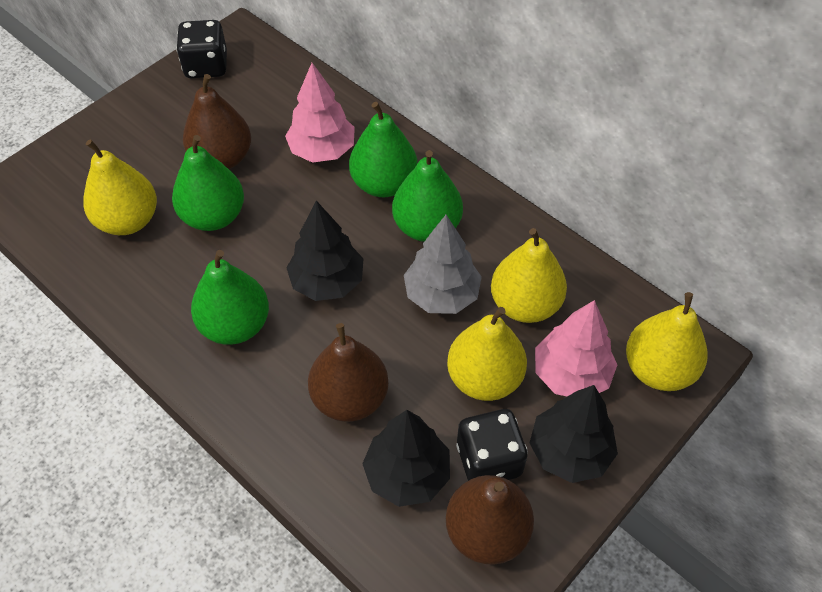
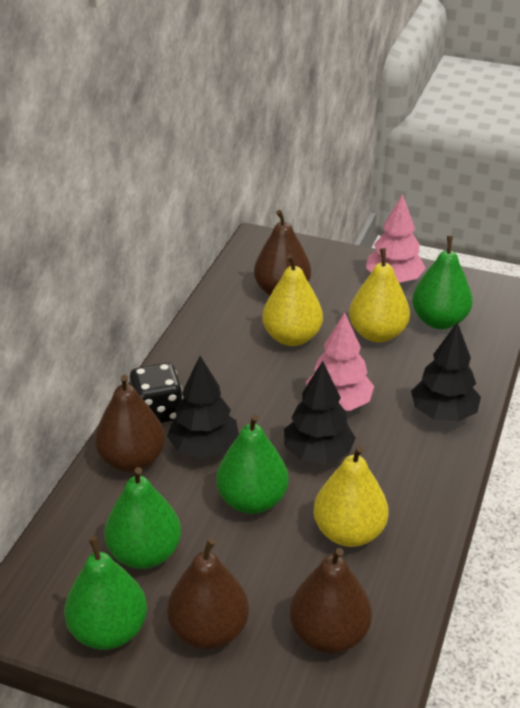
black dice: 2 -> 1
brown pear: 3 -> 4
grey tree: 1 -> 0
yellow pear: 4 -> 3

